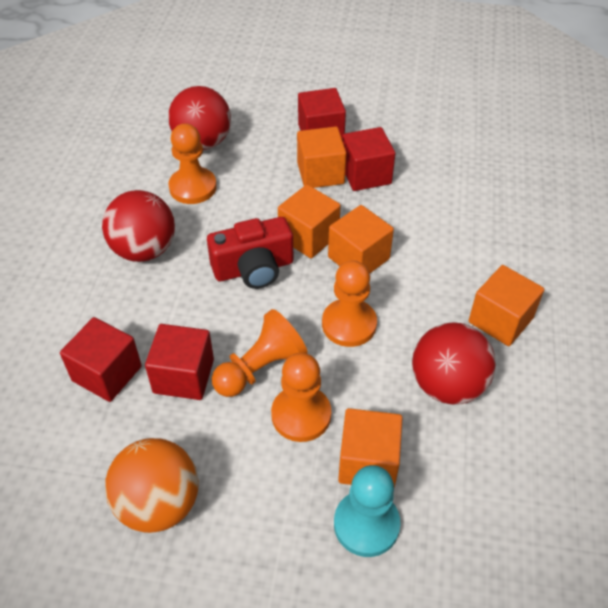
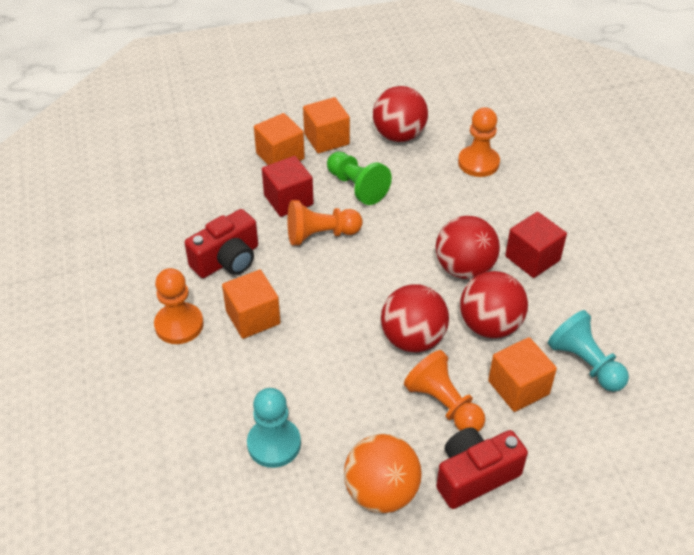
green pawn: 0 -> 1
orange cube: 5 -> 4
red ball: 3 -> 4
red camera: 1 -> 2
red cube: 4 -> 2
turquoise pawn: 1 -> 2

